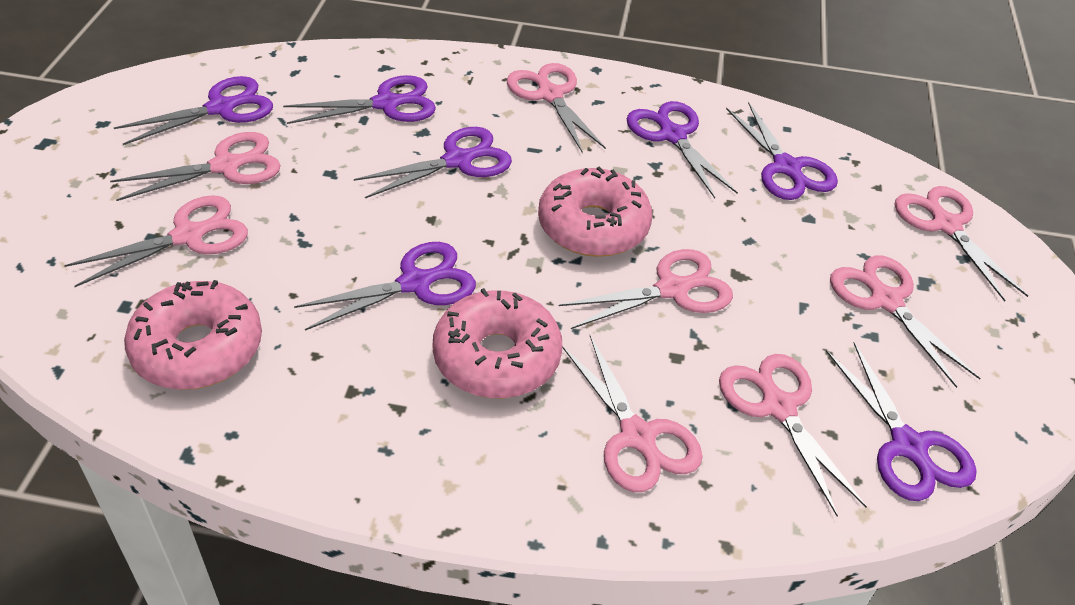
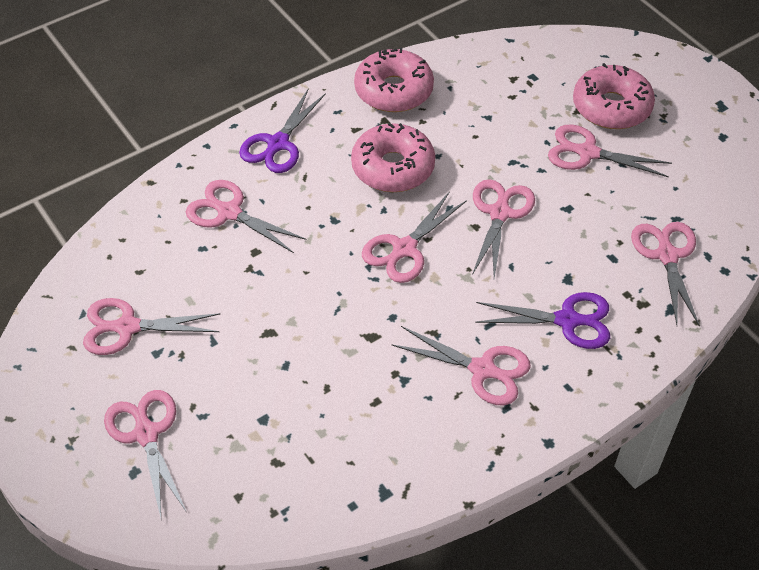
purple scissors: 7 -> 2

